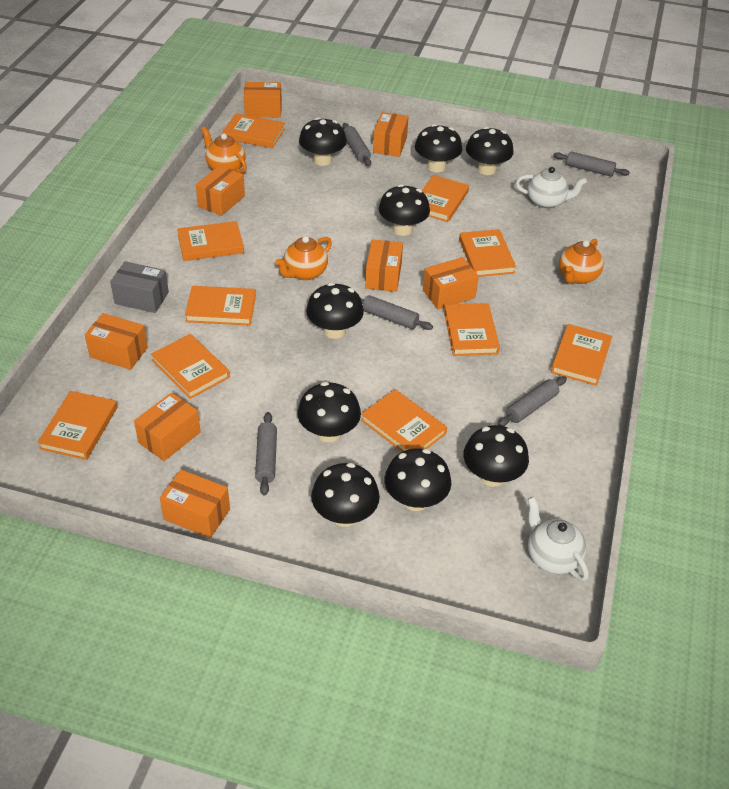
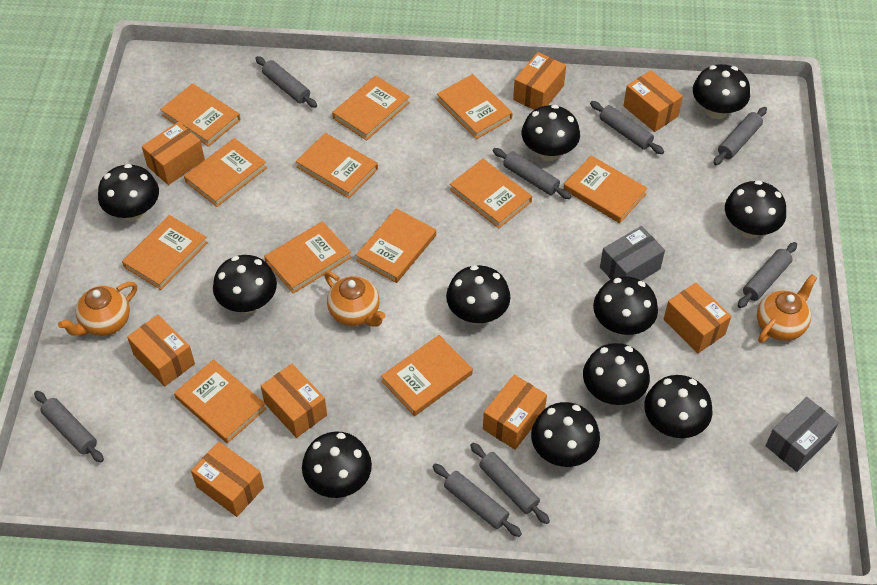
black mushroom: 9 -> 11
grey box: 1 -> 2
grey rolling pin: 5 -> 8
orange book: 10 -> 12
white teapot: 2 -> 0

